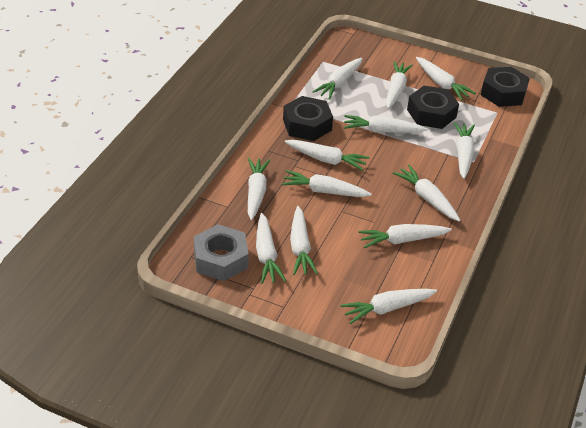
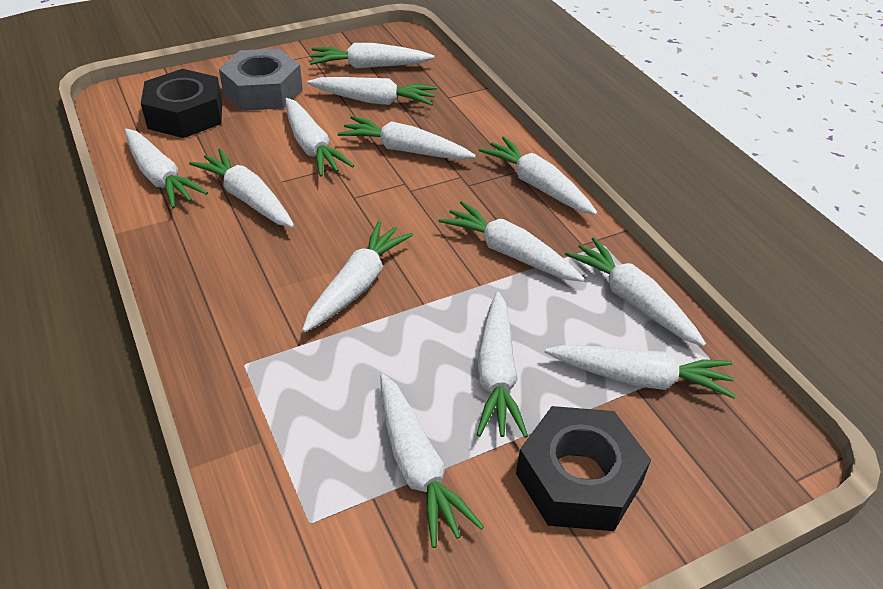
black nut: 3 -> 2

